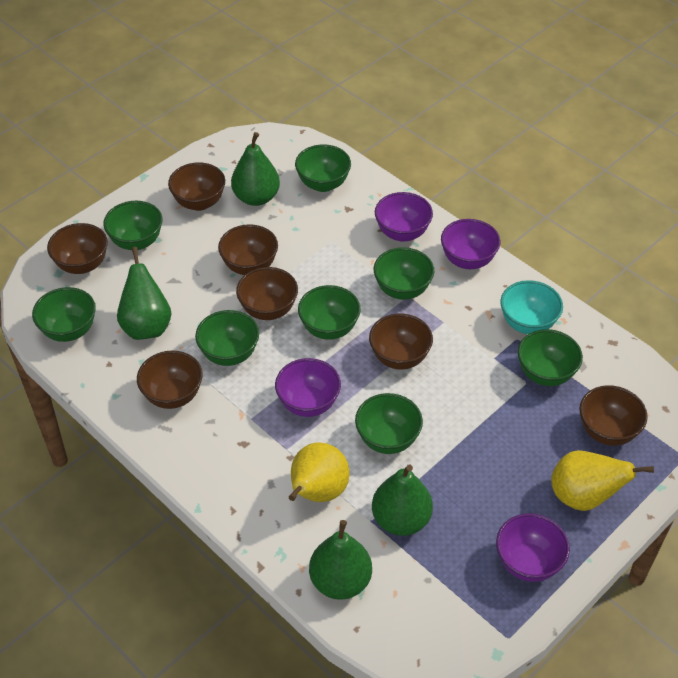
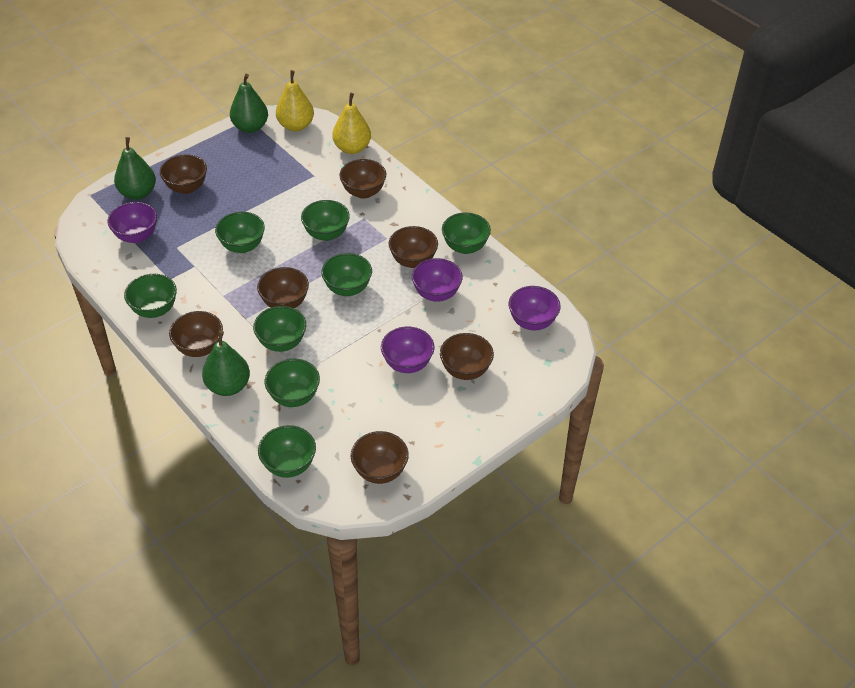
green pear: 4 -> 3
turquoise bowl: 1 -> 0

